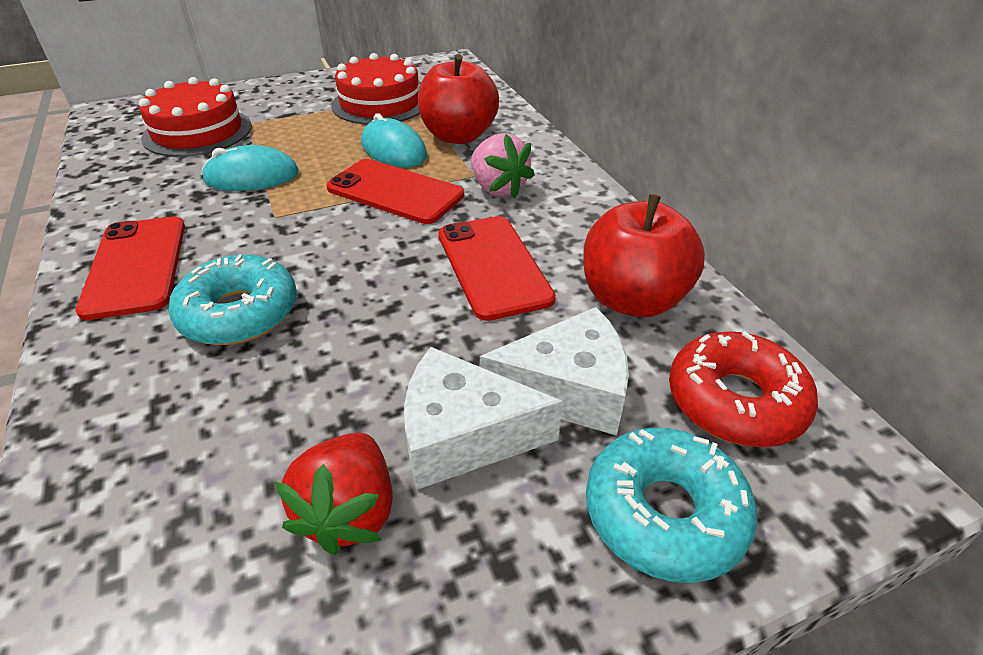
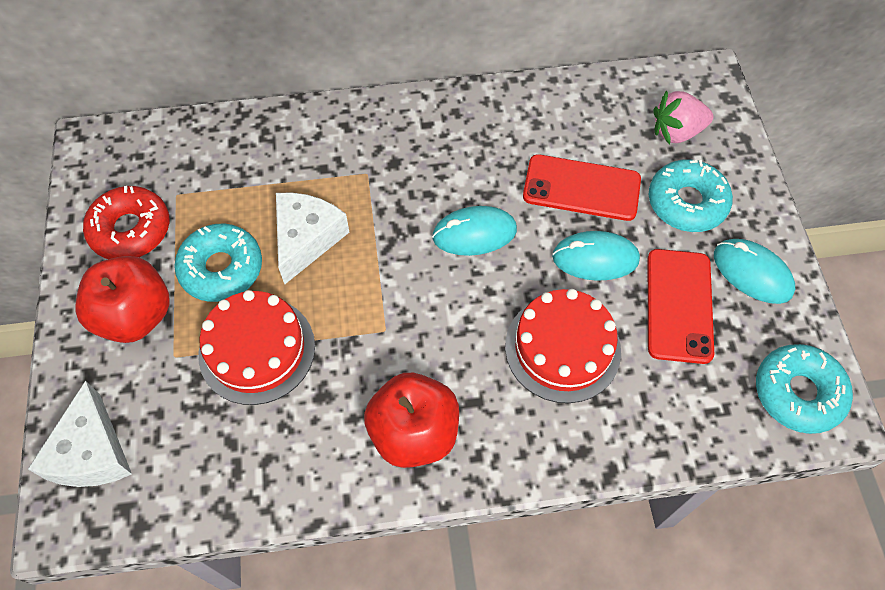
red phone: 3 -> 2
red strawberry: 1 -> 0
turquoise donut: 2 -> 3
turquoise mouse: 2 -> 3

